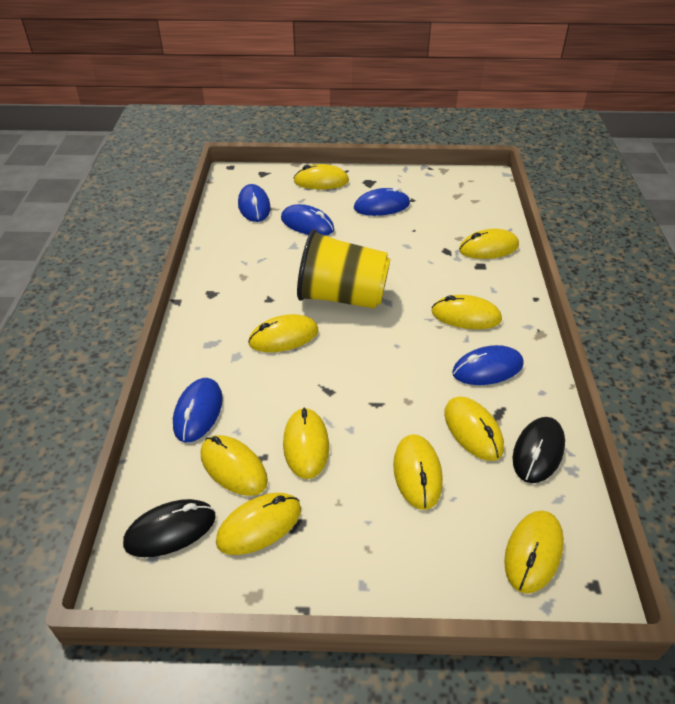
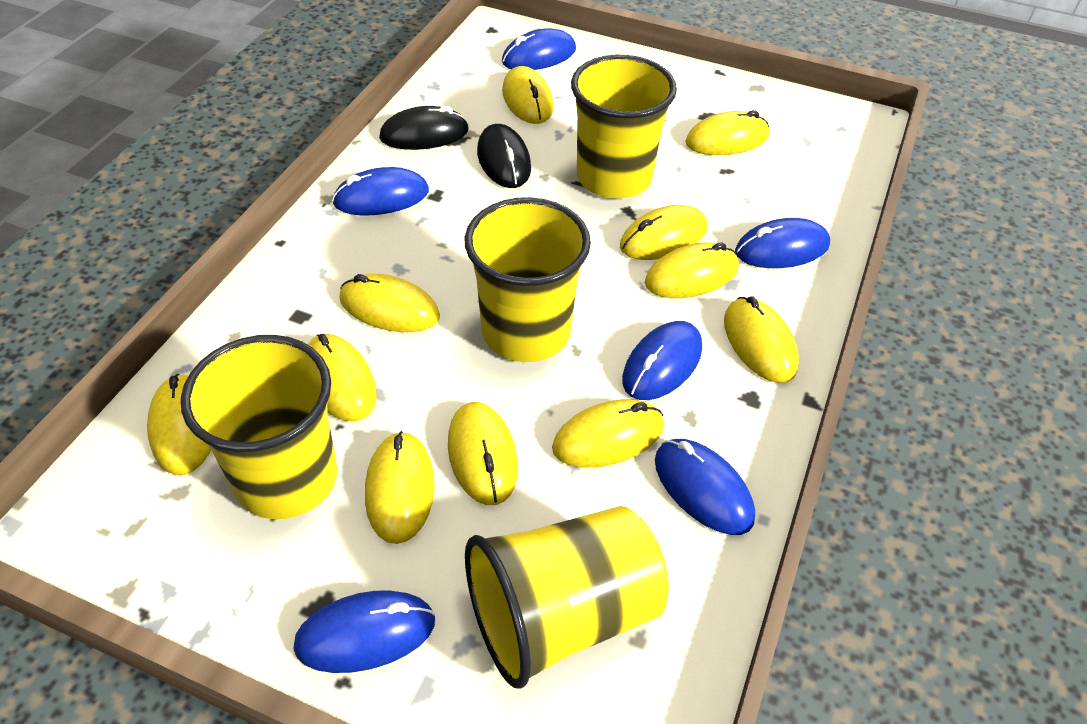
blue mouse: 5 -> 6
yellow cup: 1 -> 4
yellow mouse: 10 -> 11

